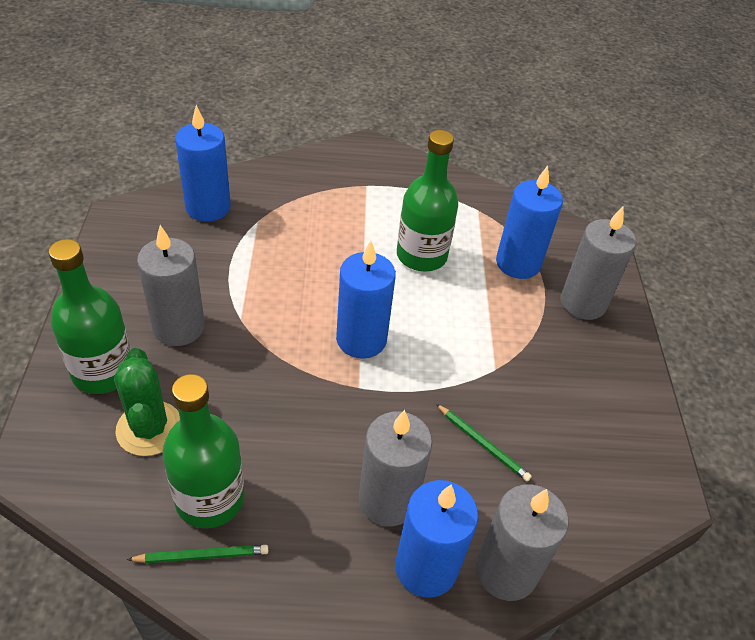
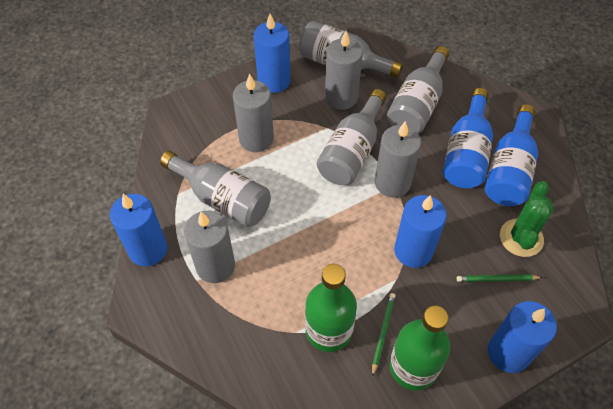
blue bottle: 0 -> 2
green bottle: 3 -> 2
grey bottle: 0 -> 4

